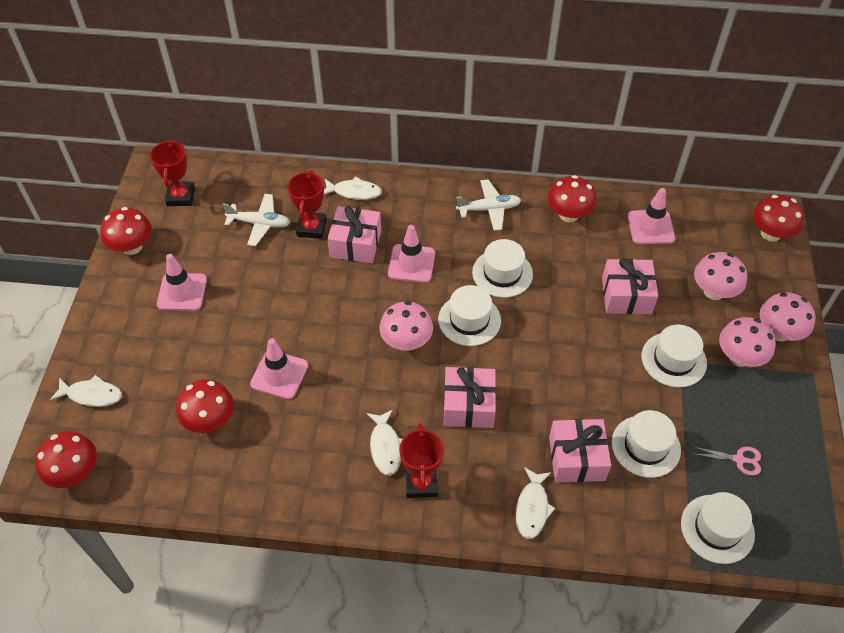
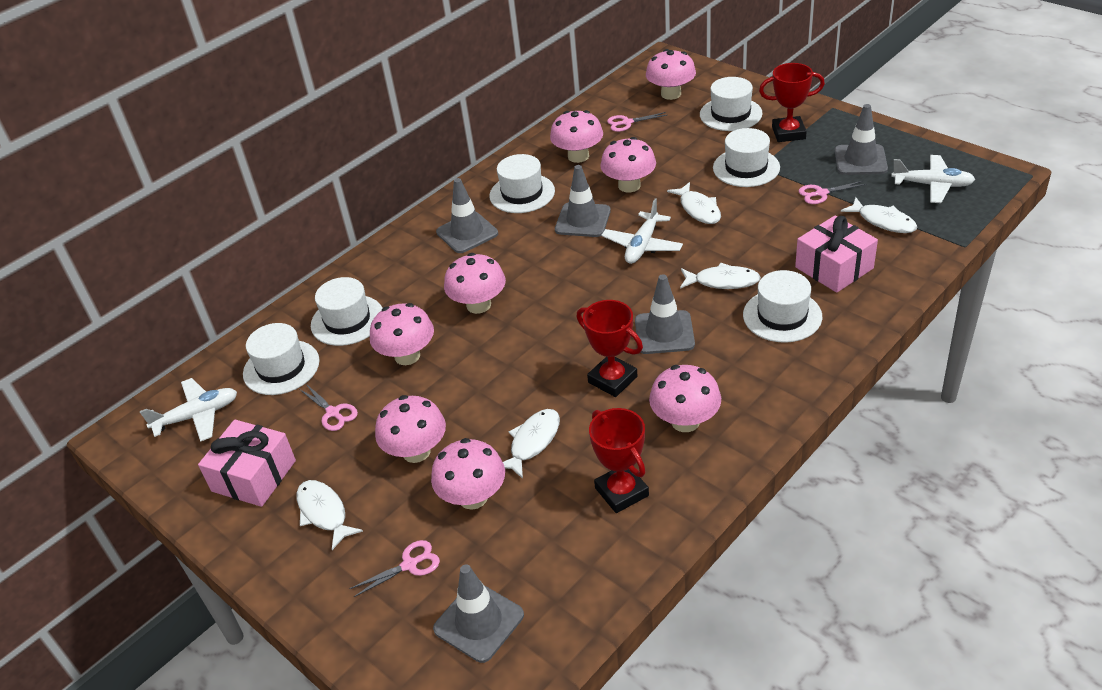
grey traffic cone: 0 -> 5
pink gift: 4 -> 2
pink mushroom: 4 -> 8
pink scissors: 1 -> 4
pink traffic cone: 4 -> 0
red mushroom: 5 -> 0
white fish: 4 -> 5
white hat: 5 -> 6
white plane: 2 -> 3

